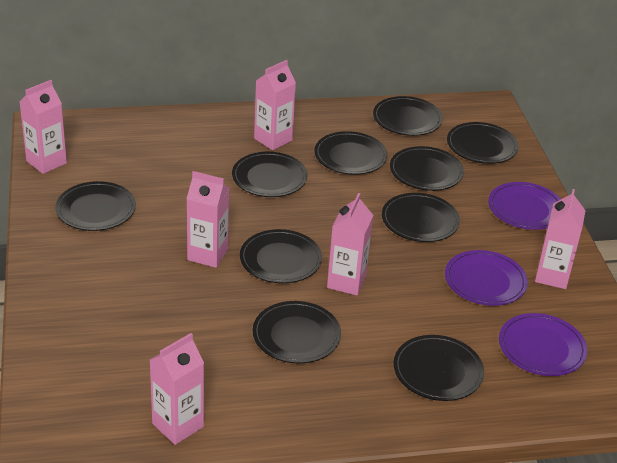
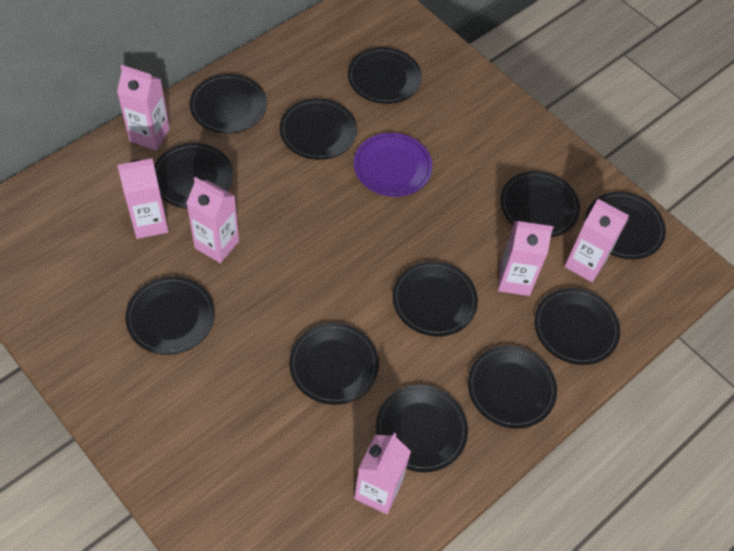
black plate: 10 -> 12
purple plate: 3 -> 1

